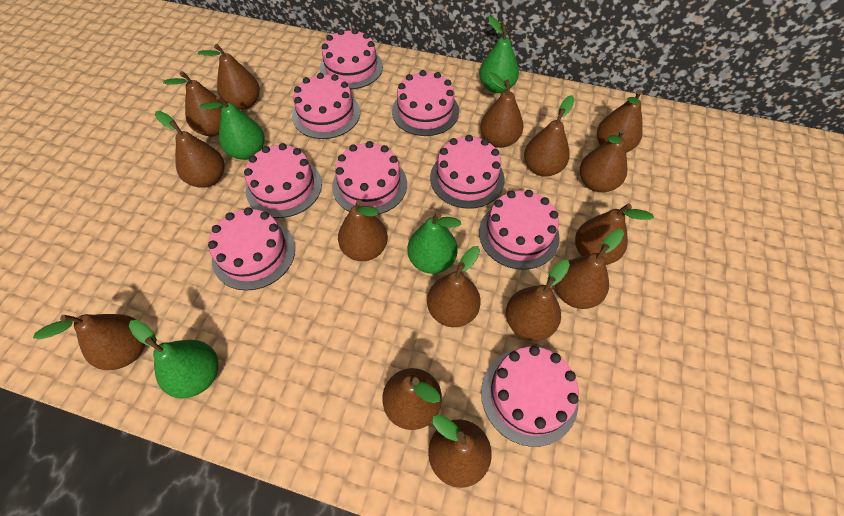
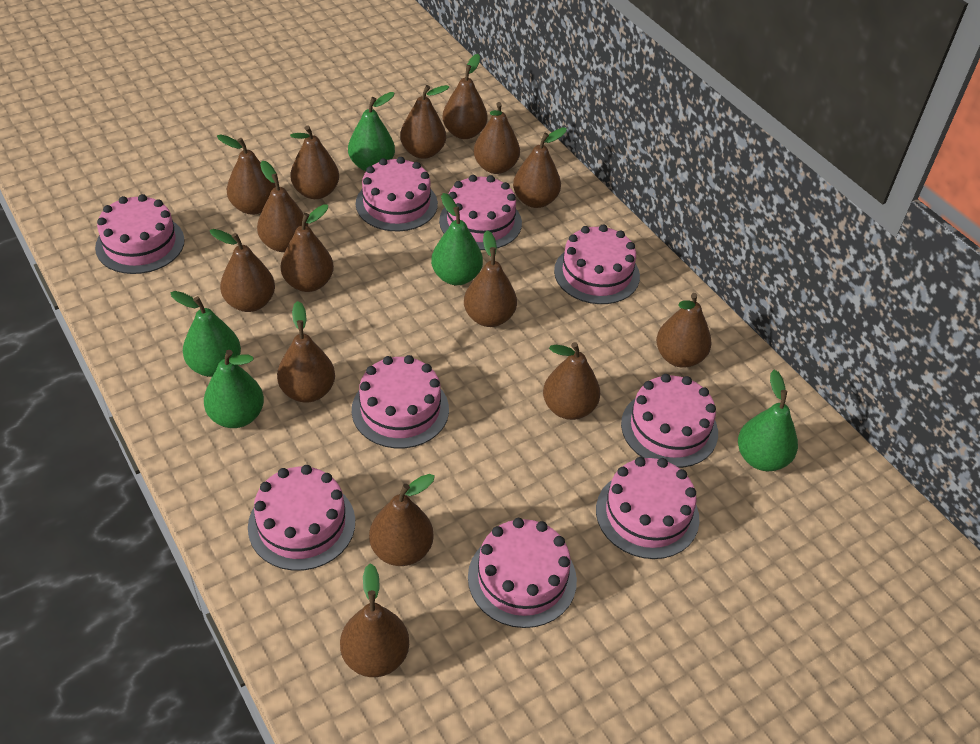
green pear: 4 -> 5

